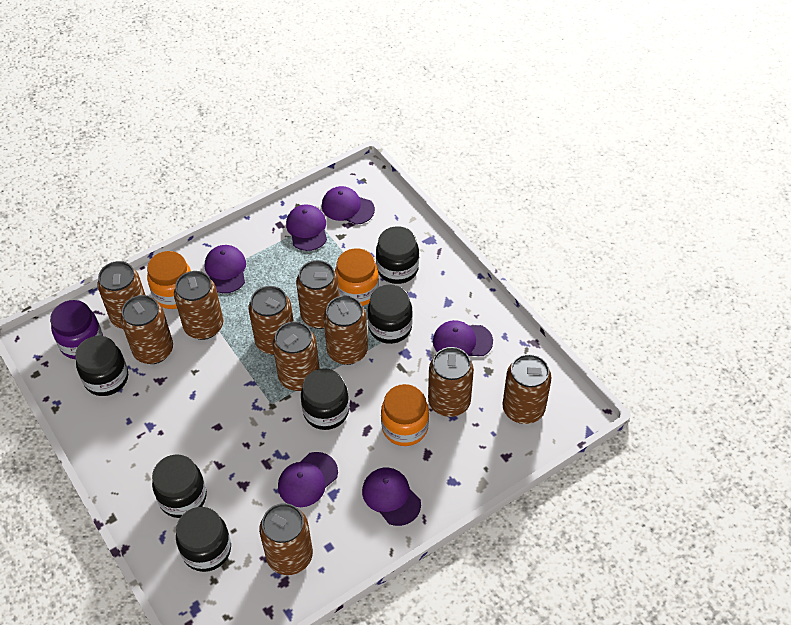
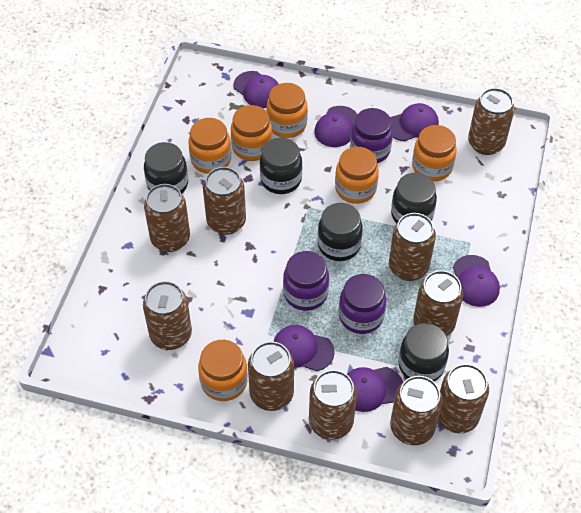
black jar: 6 -> 5
orange jar: 3 -> 6
purple jar: 1 -> 3

